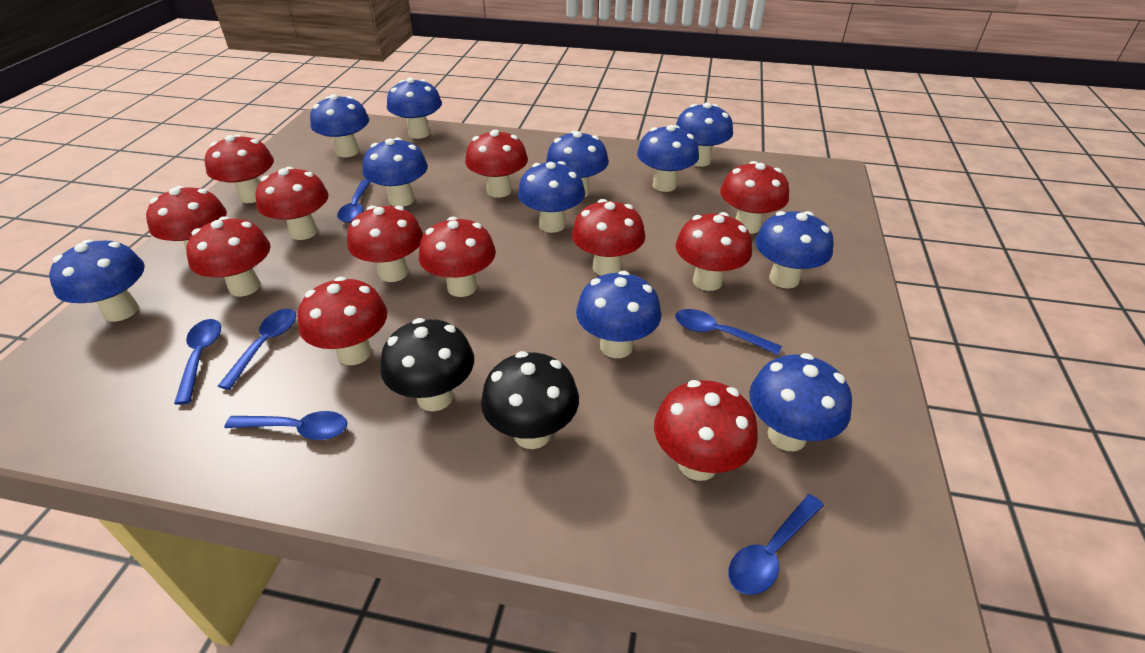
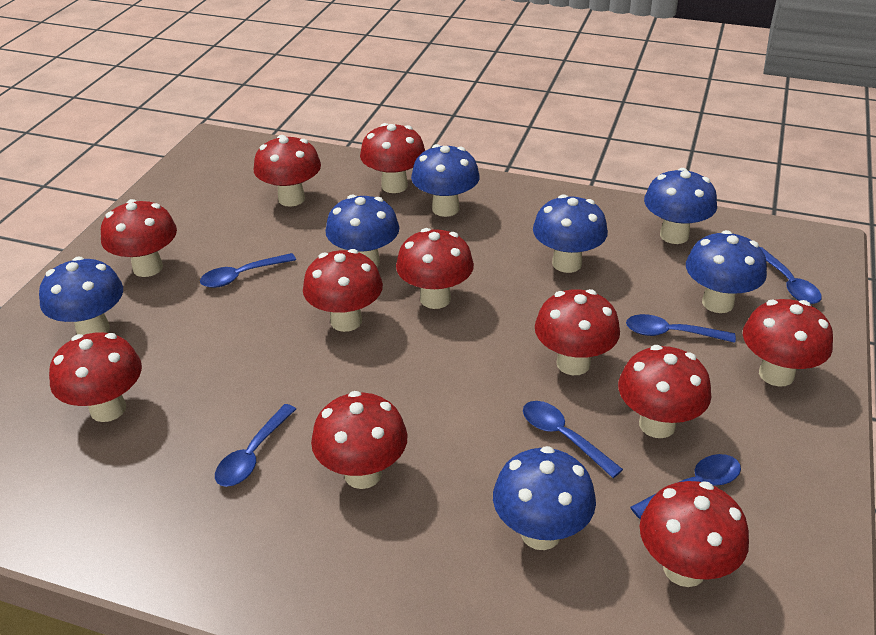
black mushroom: 2 -> 0
blue mushroom: 11 -> 7
red mushroom: 12 -> 11

